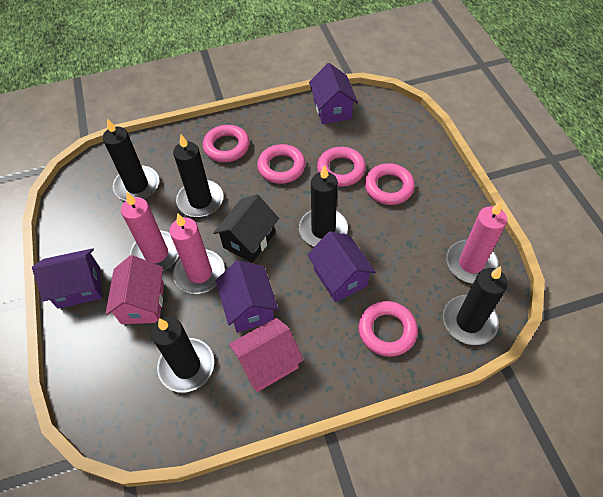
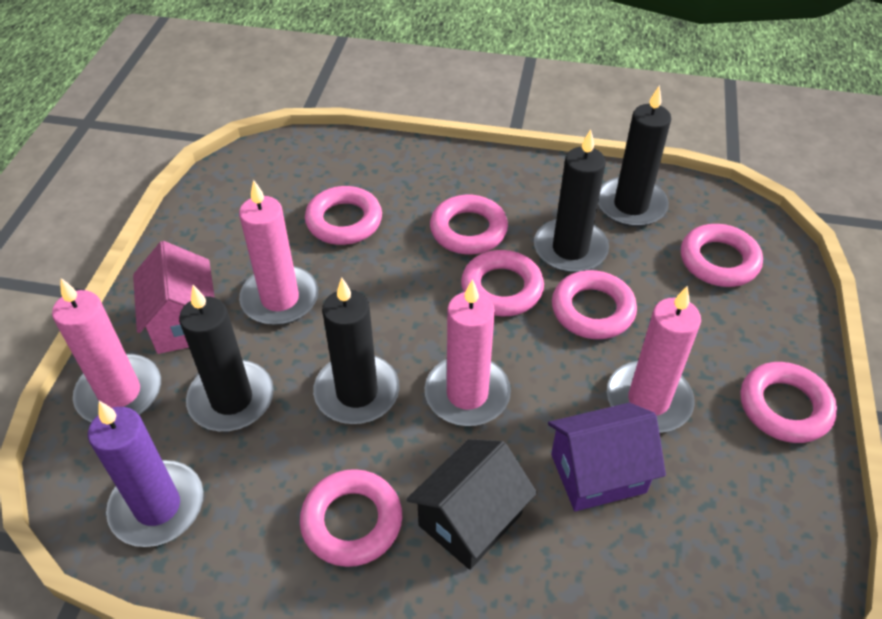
black candle: 5 -> 4
pink candle: 3 -> 4
pink house: 2 -> 1
pink ring: 5 -> 7
purple candle: 0 -> 1
purple house: 4 -> 1

